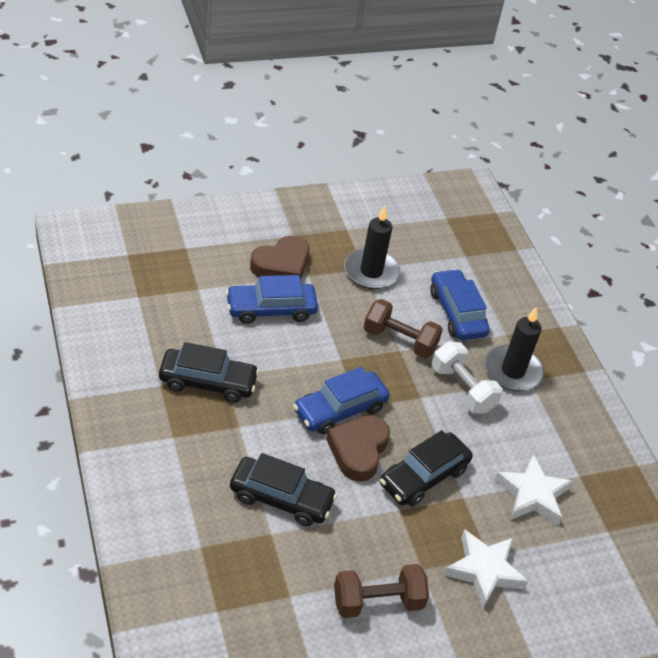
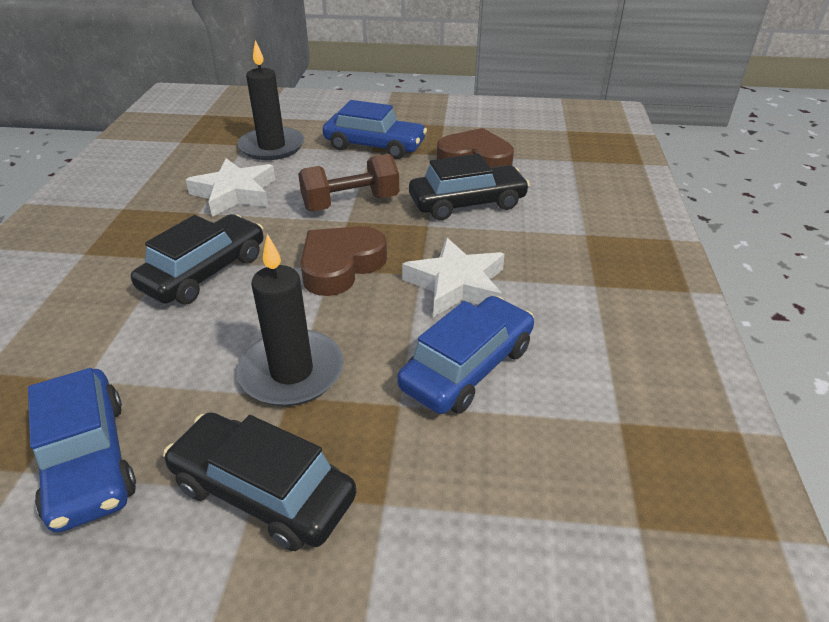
brown dumbbell: 2 -> 1
white dumbbell: 1 -> 0

